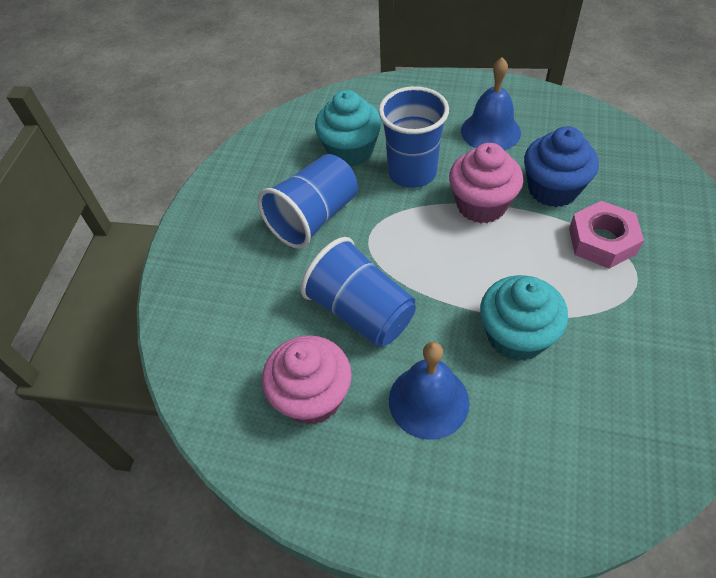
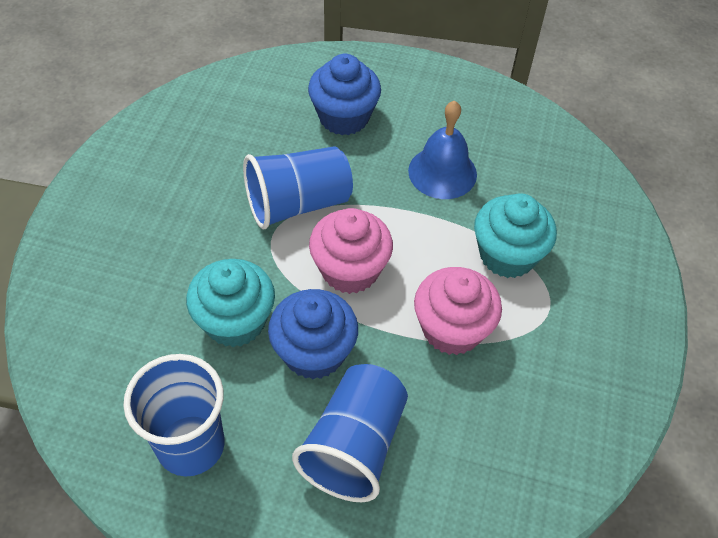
blue bell: 2 -> 1
blue cupcake: 1 -> 2
pink nut: 1 -> 0

